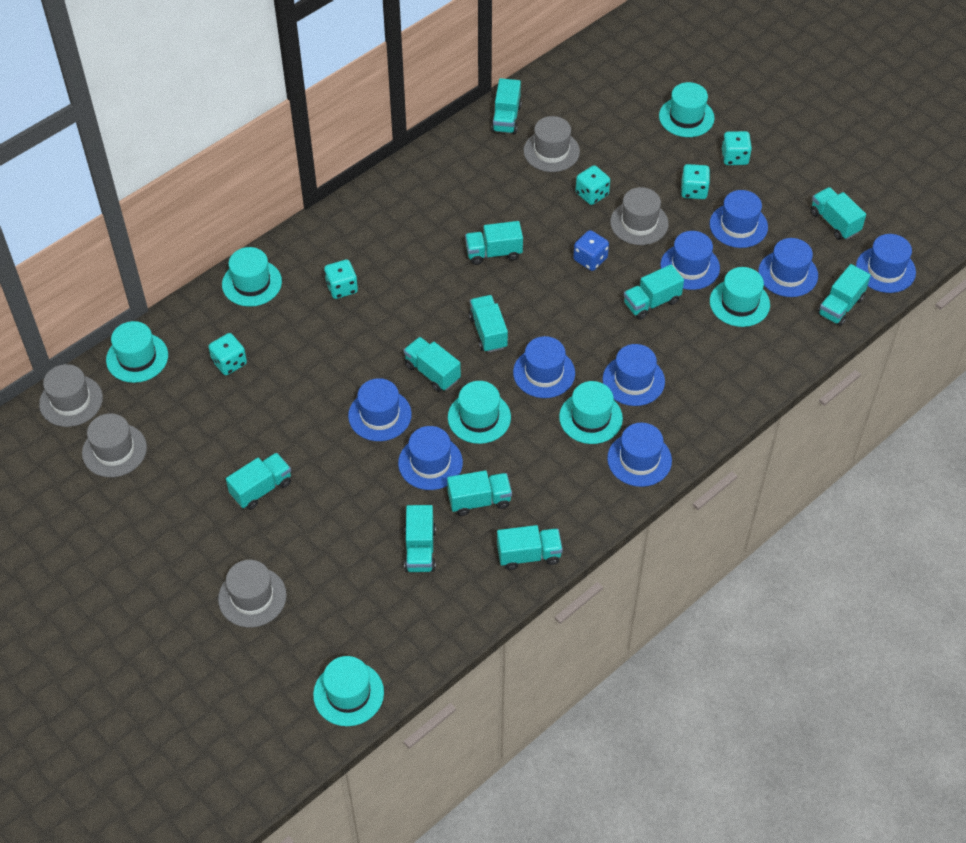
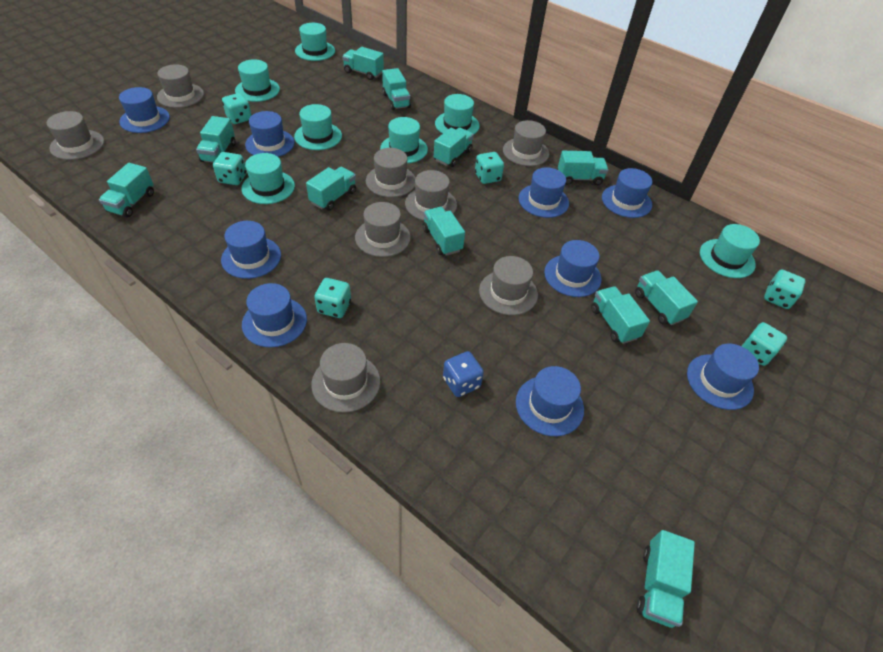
grey hat: 5 -> 8
turquoise dice: 5 -> 6

